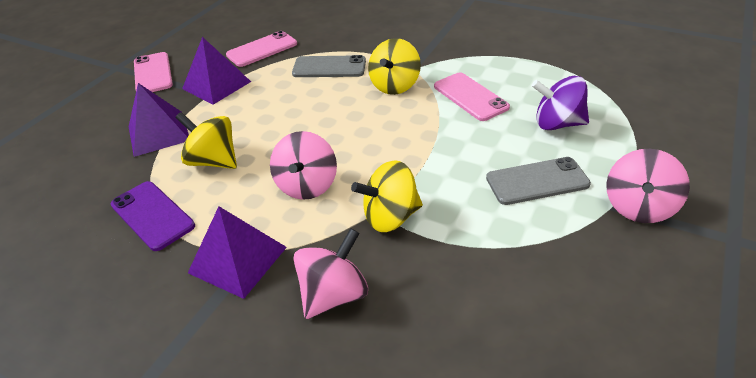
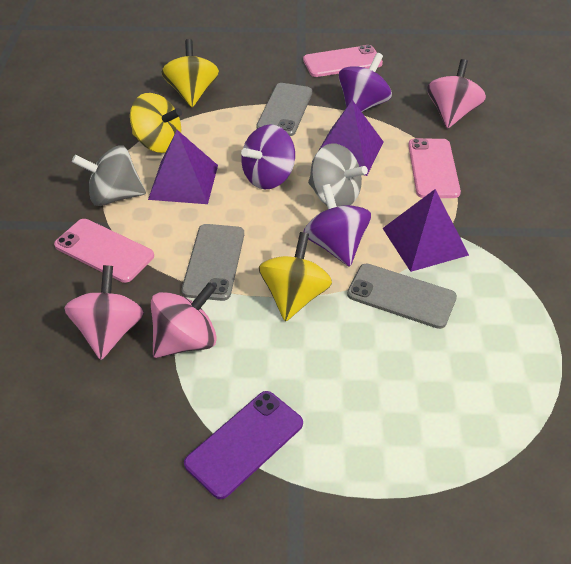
grey phone: 2 -> 3
grey spinning top: 0 -> 2
purple spinning top: 1 -> 3

